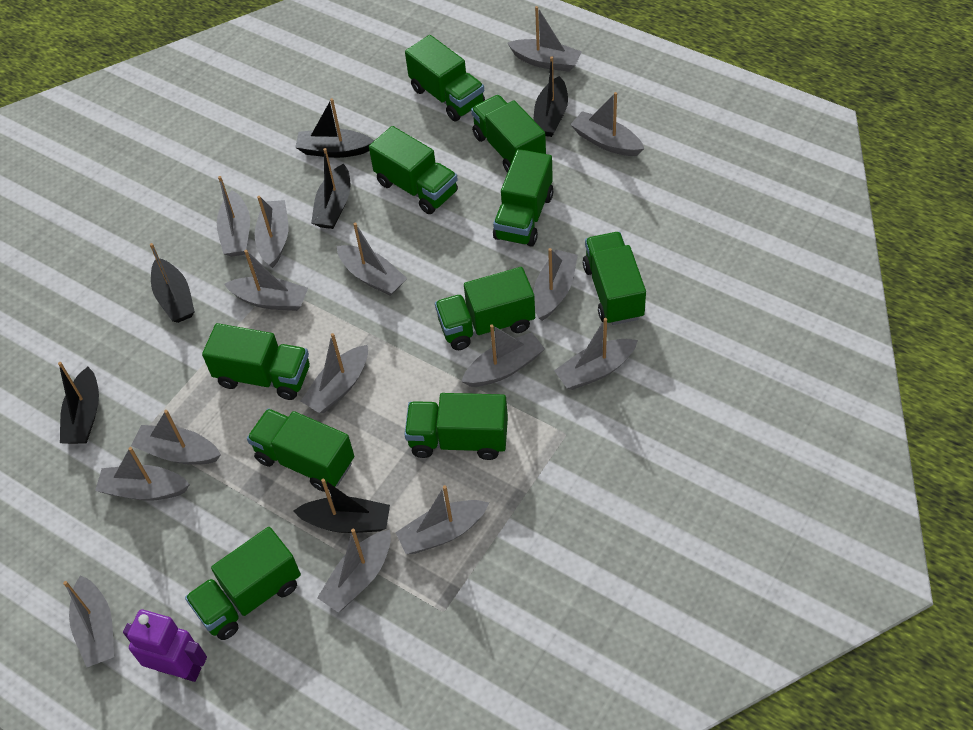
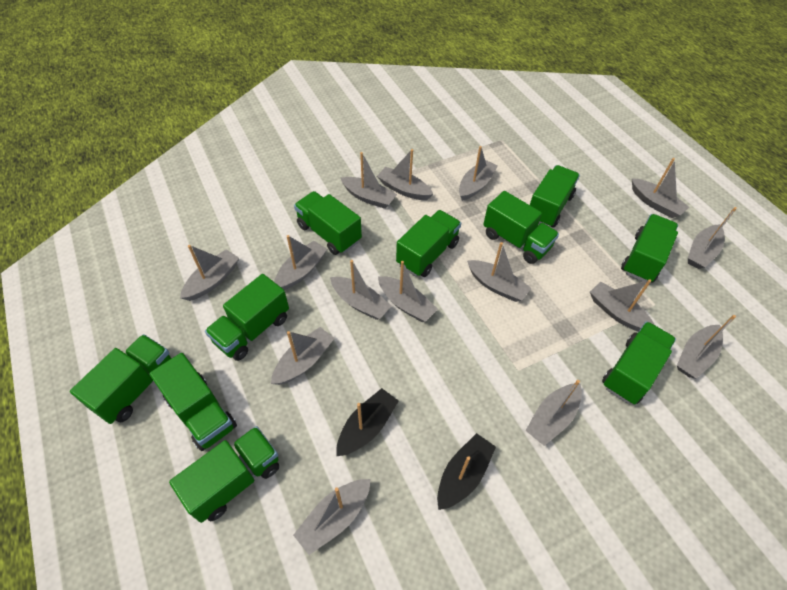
black boat: 6 -> 2
purple robot: 1 -> 0

